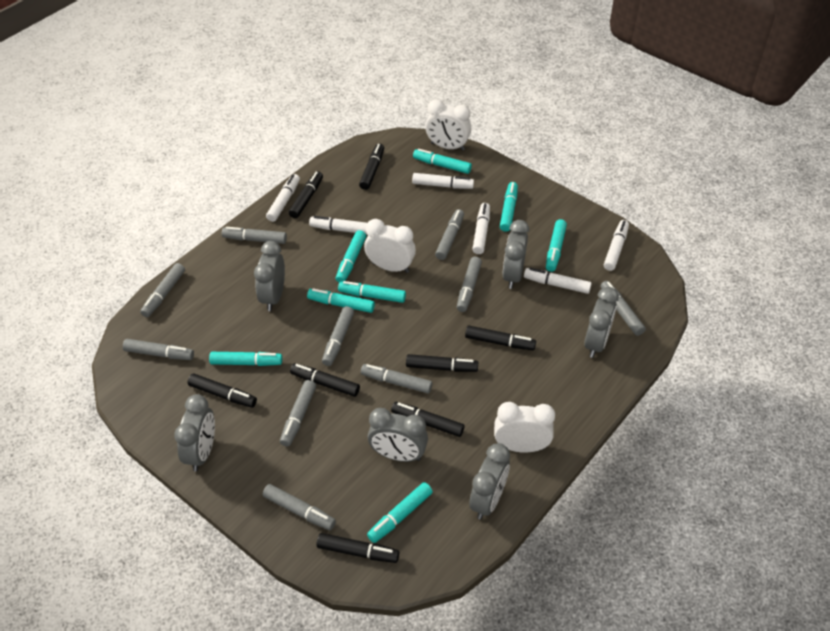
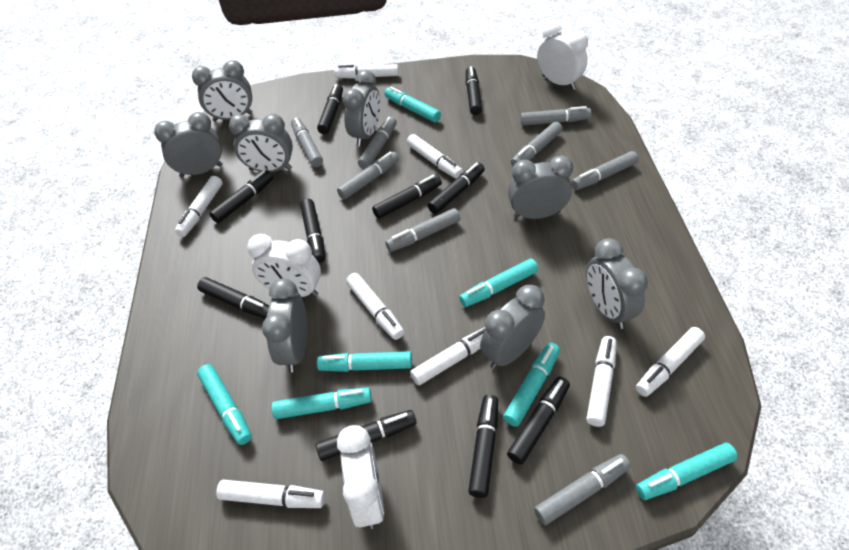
black marker: 8 -> 10
grey clock: 6 -> 8
grey marker: 10 -> 8
turquoise marker: 8 -> 7
white marker: 6 -> 8

